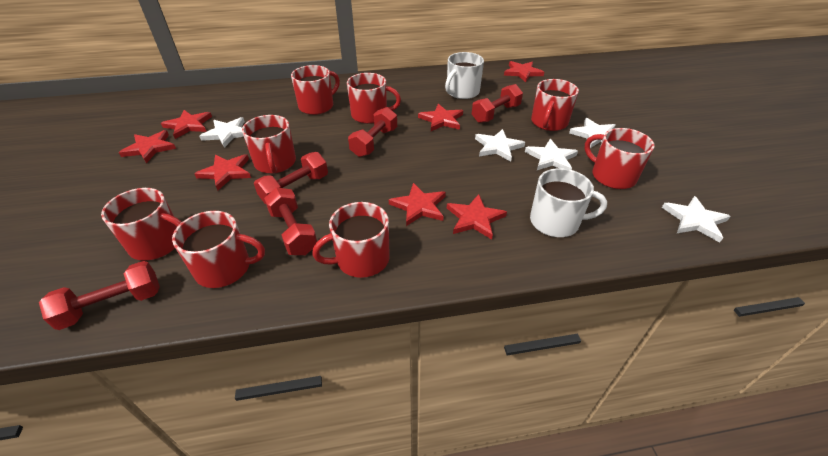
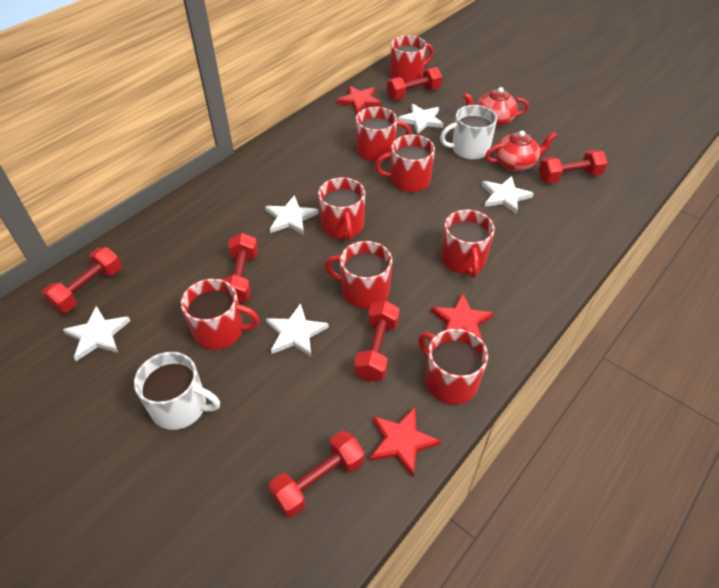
red dumbbell: 5 -> 6
red star: 7 -> 3
red teapot: 0 -> 2

